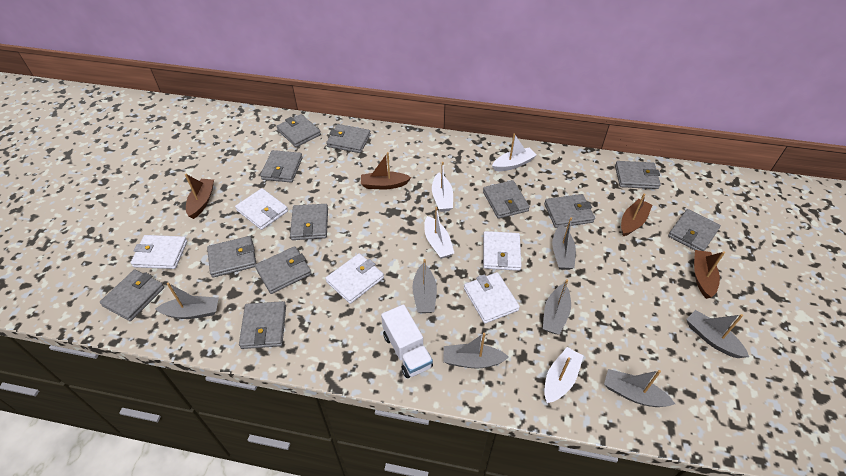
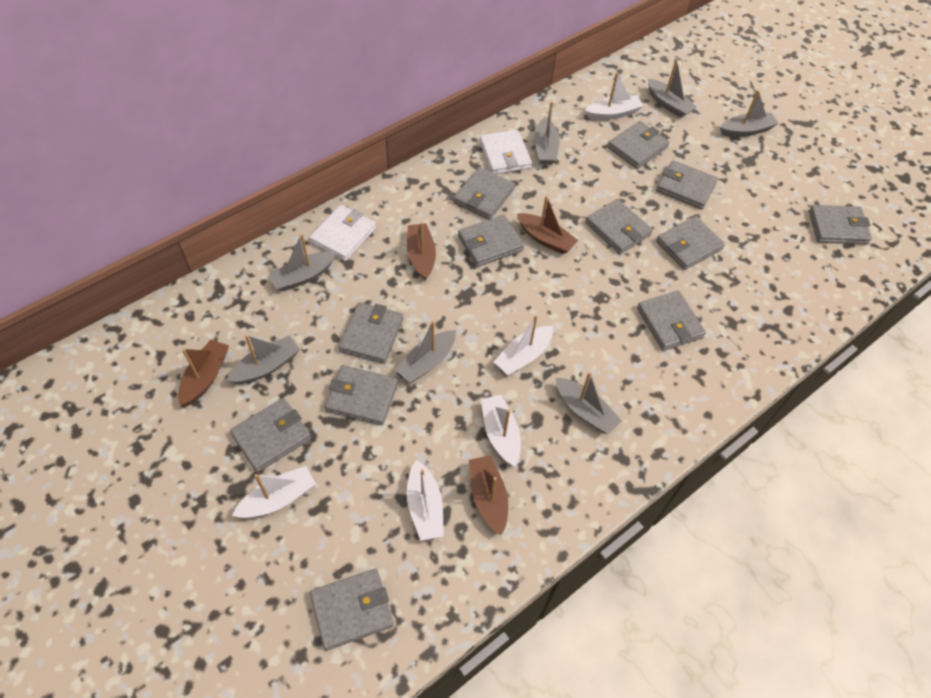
white boat: 4 -> 5
white truck: 1 -> 0
white wallet: 5 -> 2

